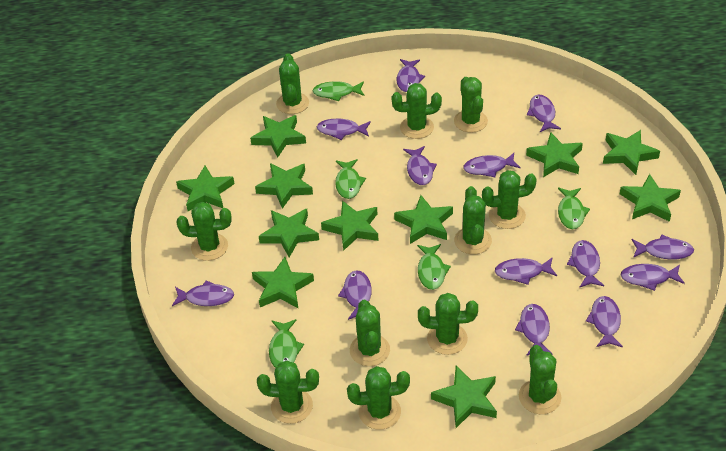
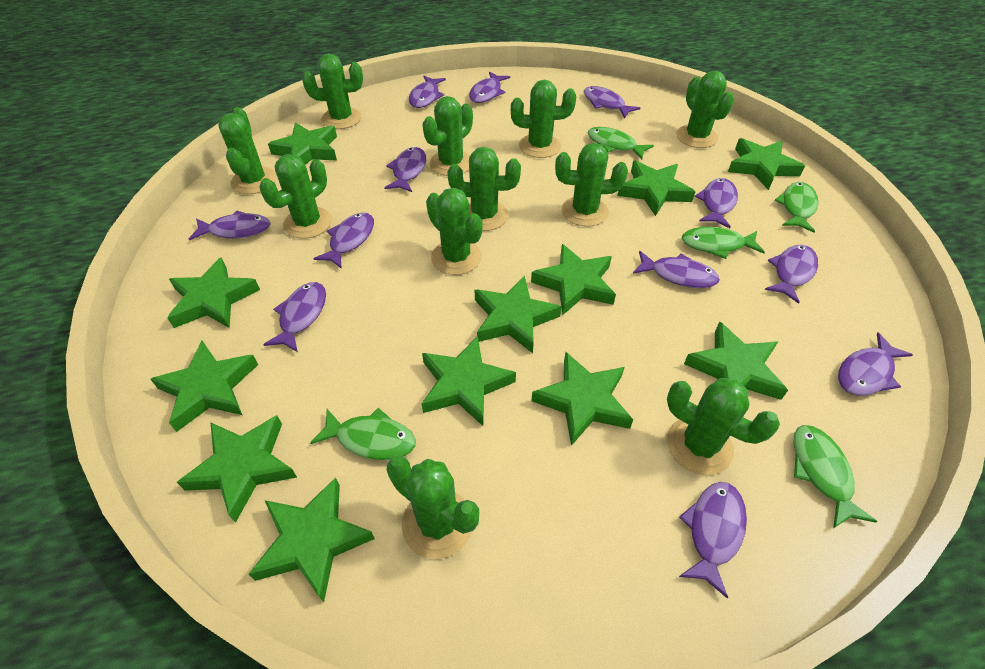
green star: 11 -> 12
purple fish: 13 -> 12

